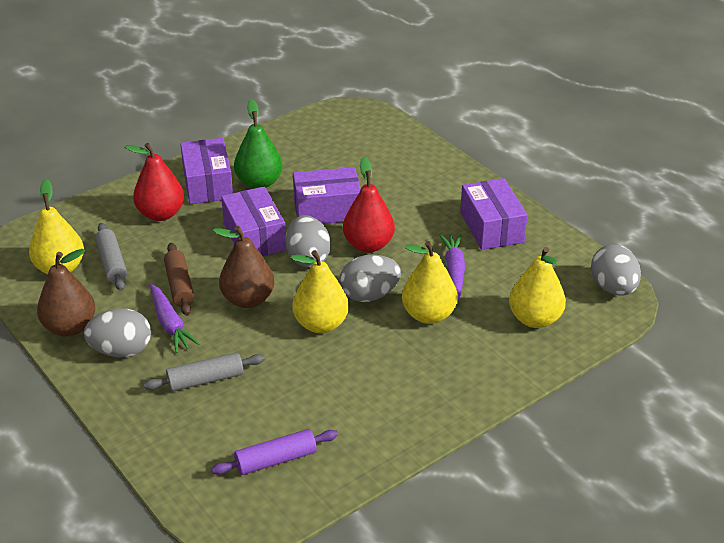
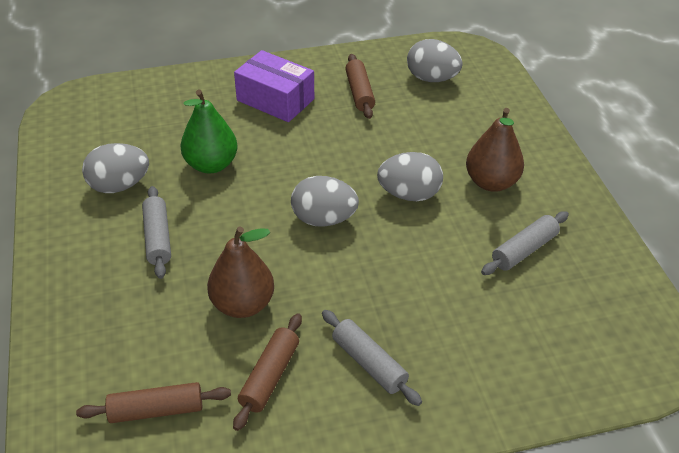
brown rolling pin: 1 -> 3
grey rolling pin: 2 -> 3
purple box: 4 -> 1
purple carrot: 2 -> 0
purple rolling pin: 1 -> 0
red pear: 2 -> 0
yellow pear: 4 -> 0

